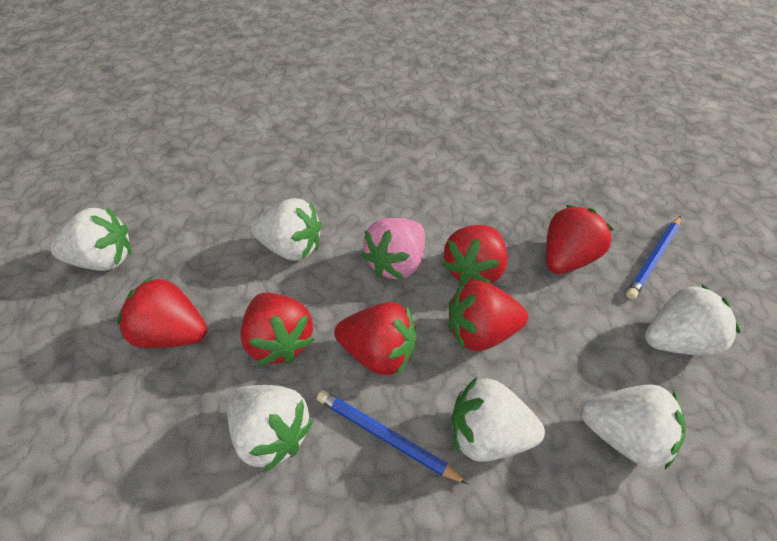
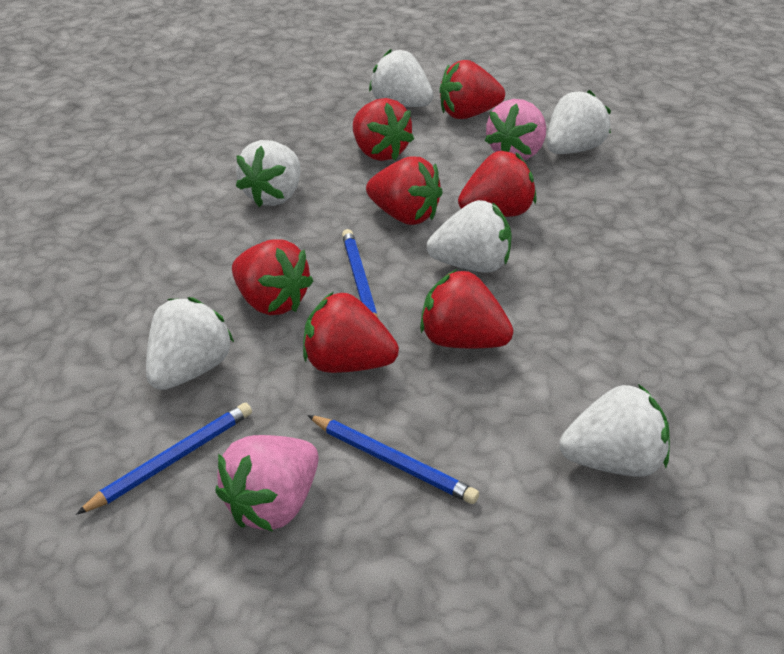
blue pencil: 2 -> 3
pink strawberry: 1 -> 2
red strawberry: 6 -> 7

